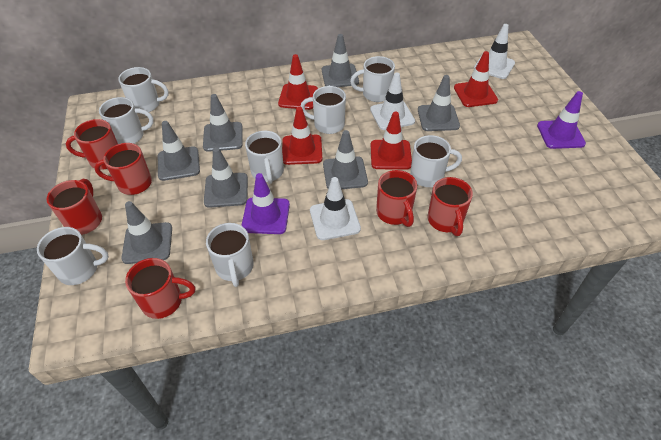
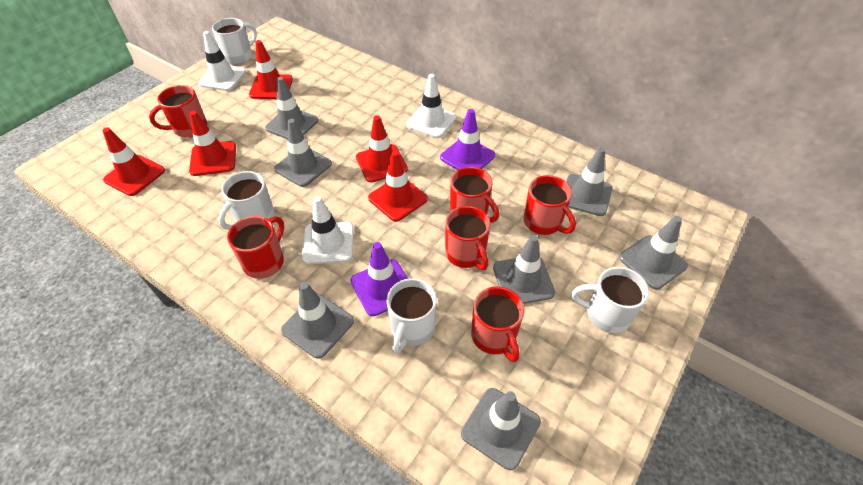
red traffic cone: 4 -> 5
white mug: 8 -> 4

